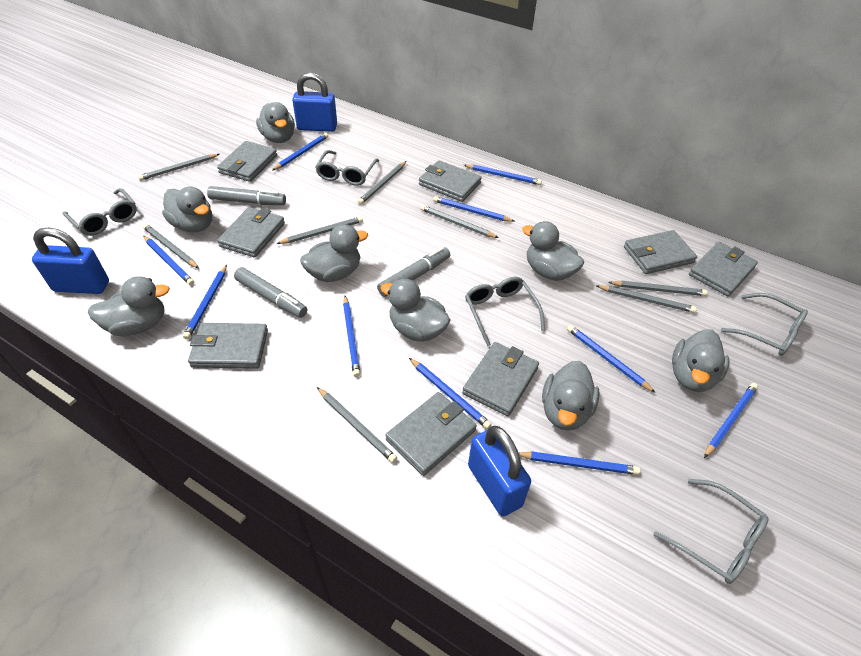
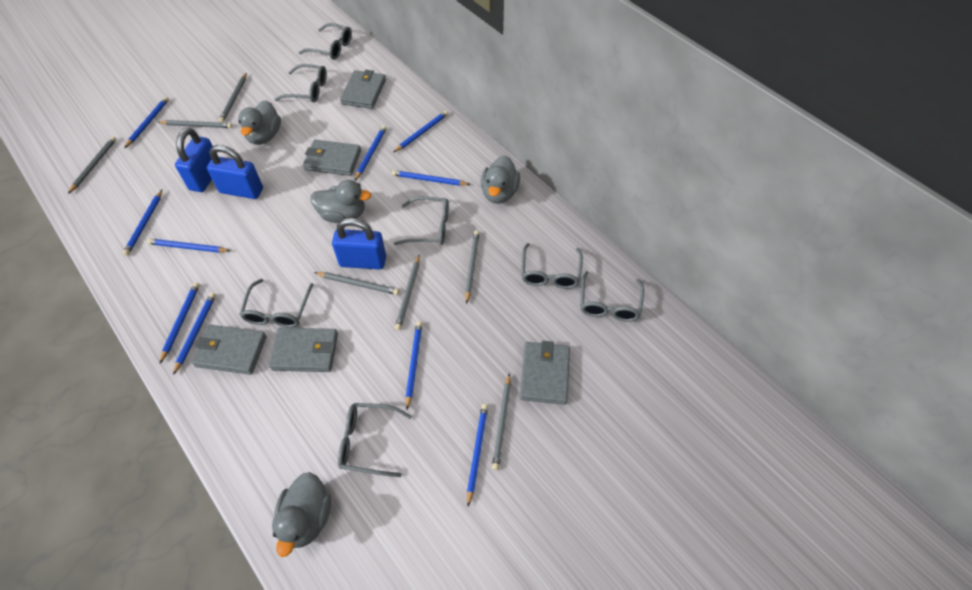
grey duck: 8 -> 4
grey glasses: 5 -> 7
grey marker: 3 -> 0
grey pencil: 8 -> 7
grey wallet: 8 -> 5

